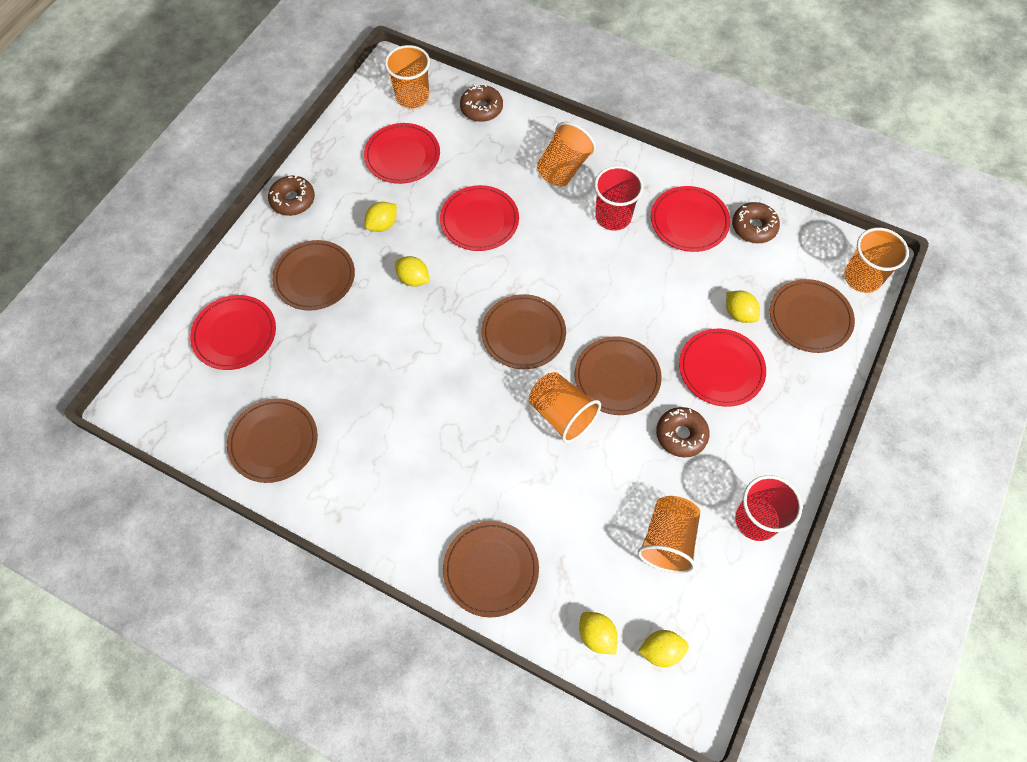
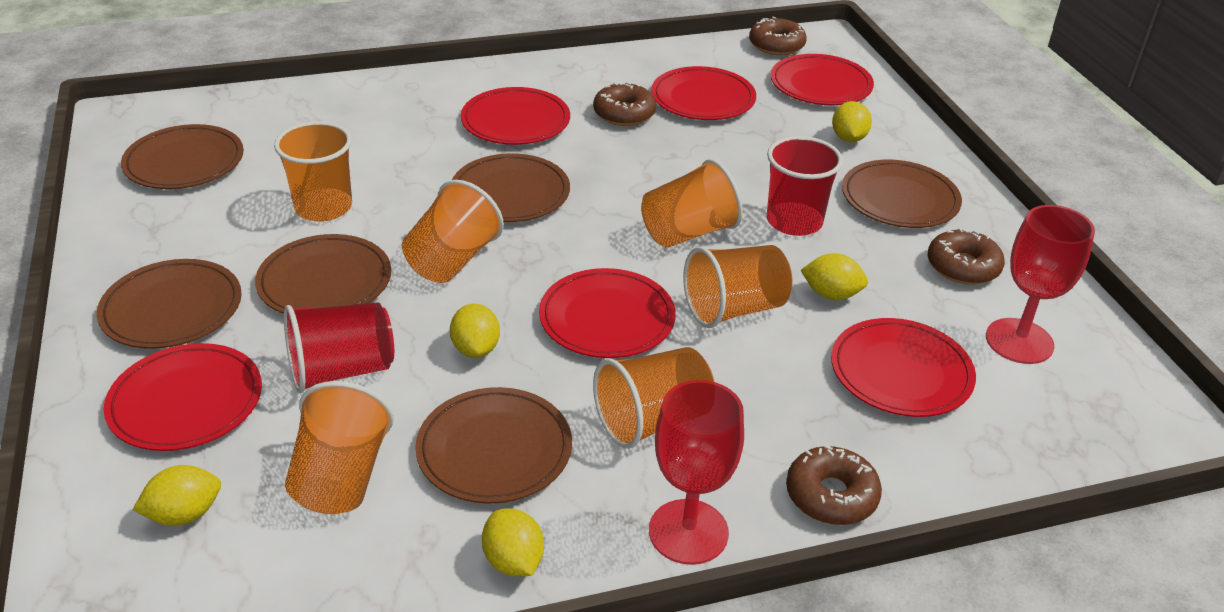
orange cup: 5 -> 6
red goblet: 0 -> 2
red plate: 5 -> 6

